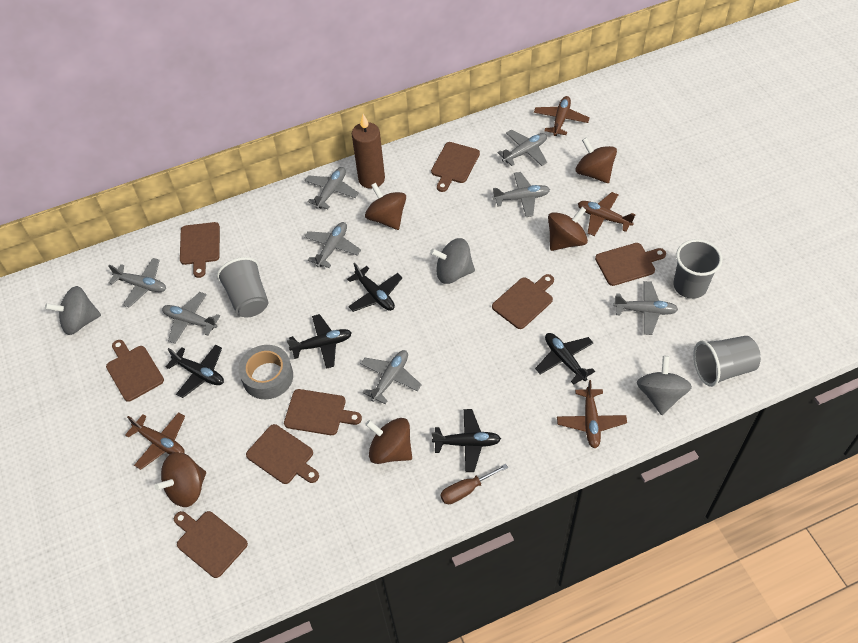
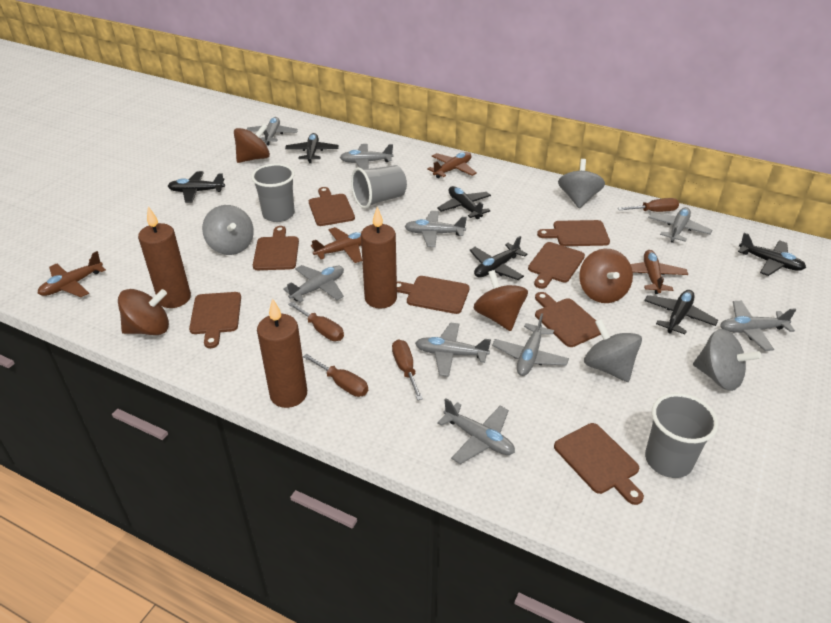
black plane: 5 -> 6
brown candle: 1 -> 3
brown screwdriver: 1 -> 4
brown spinning top: 5 -> 4
grey plane: 8 -> 9
grey spinning top: 3 -> 4
grey tape: 1 -> 0

